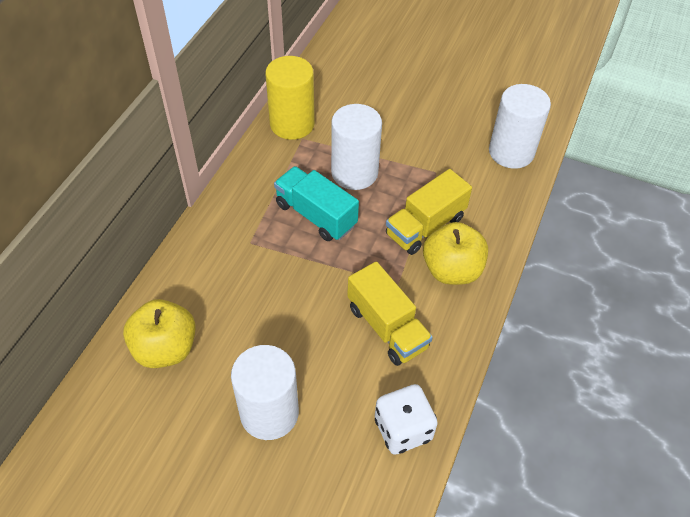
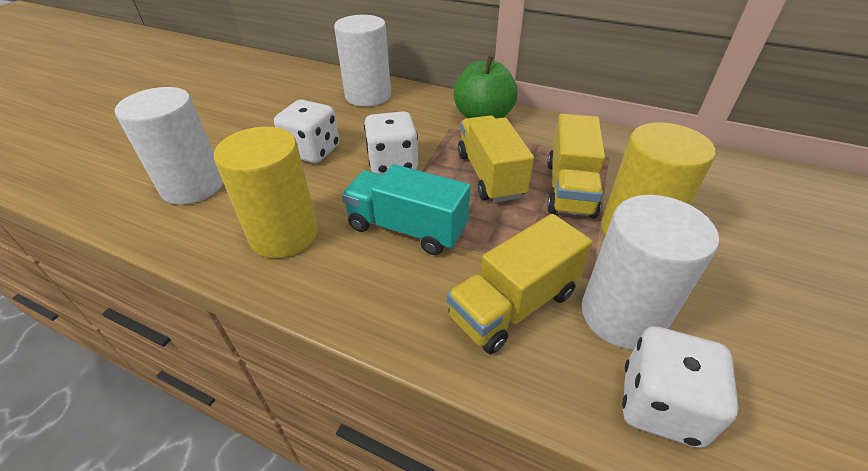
green apple: 0 -> 1
white dice: 1 -> 3
yellow apple: 2 -> 0
yellow cylinder: 1 -> 2
yellow truck: 2 -> 3

